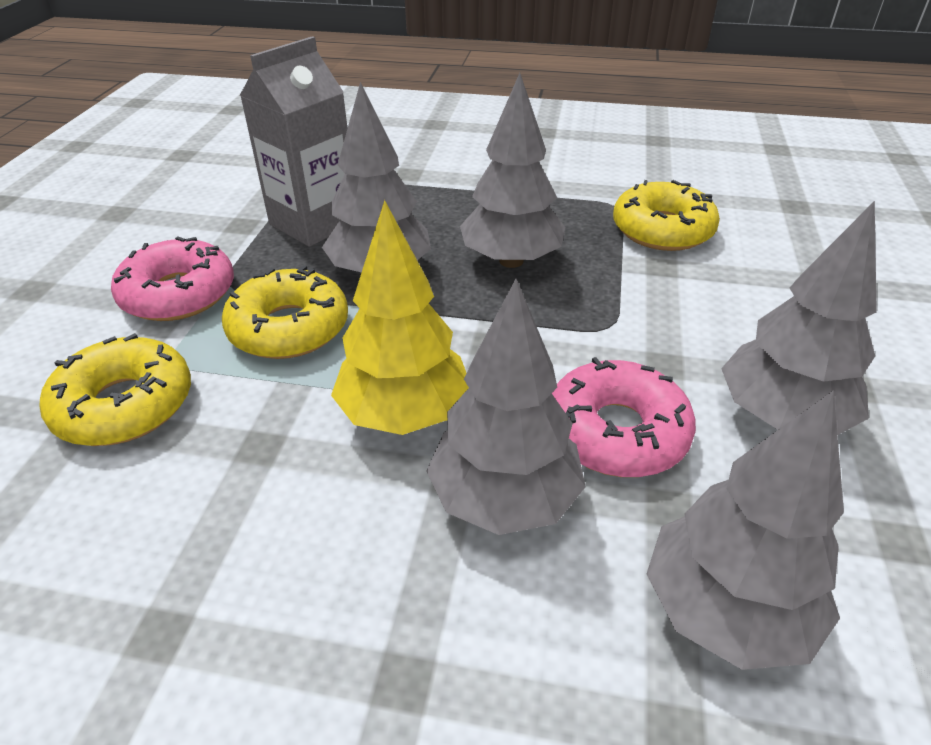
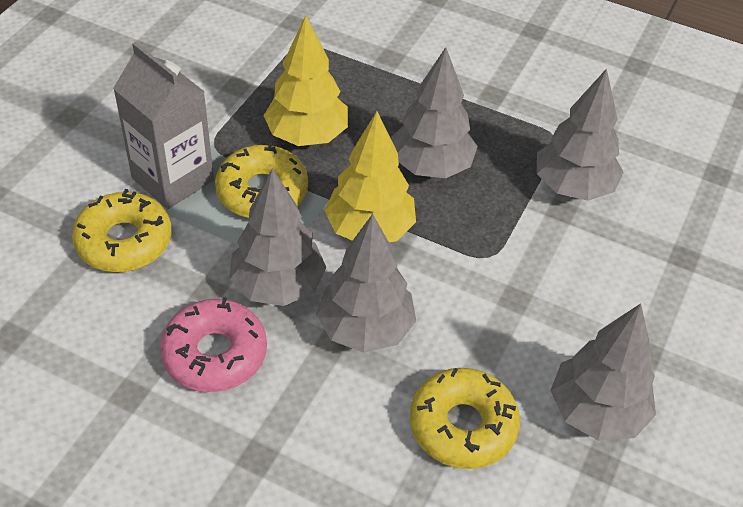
pink donut: 2 -> 1
yellow tree: 1 -> 2

